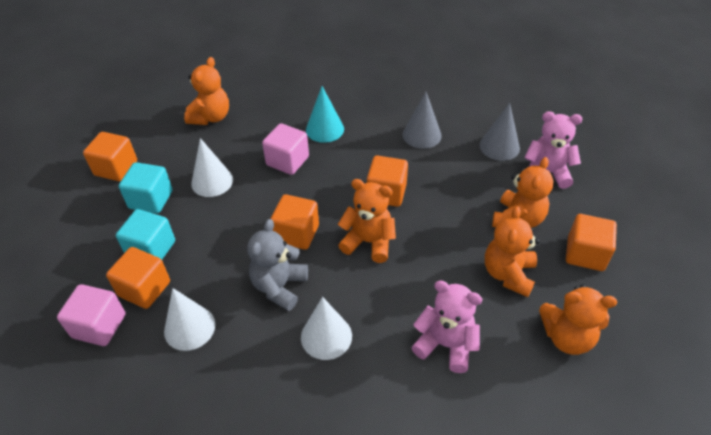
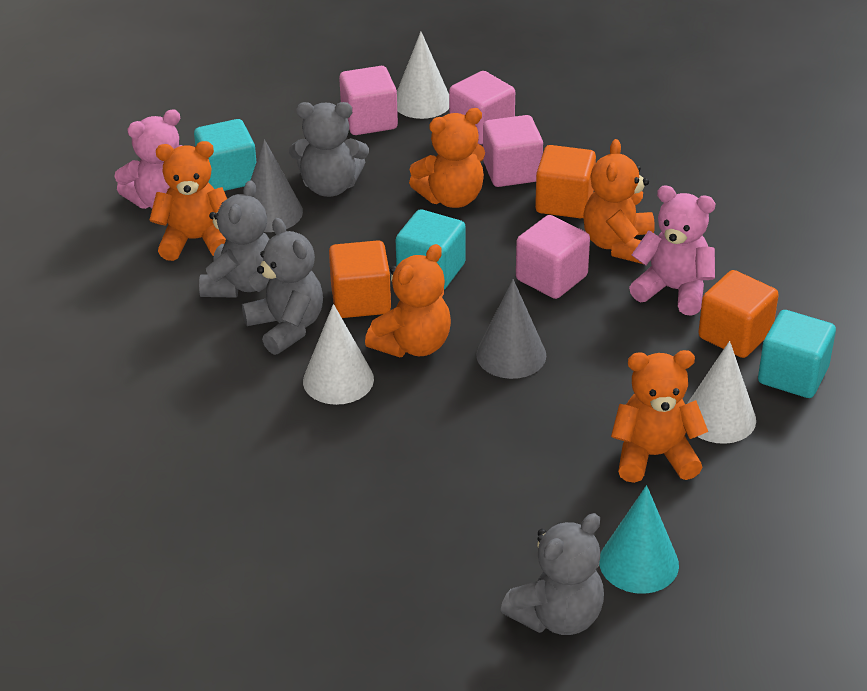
grey teddy bear: 1 -> 4
orange cube: 5 -> 3
pink cube: 2 -> 4
turquoise cube: 2 -> 3

